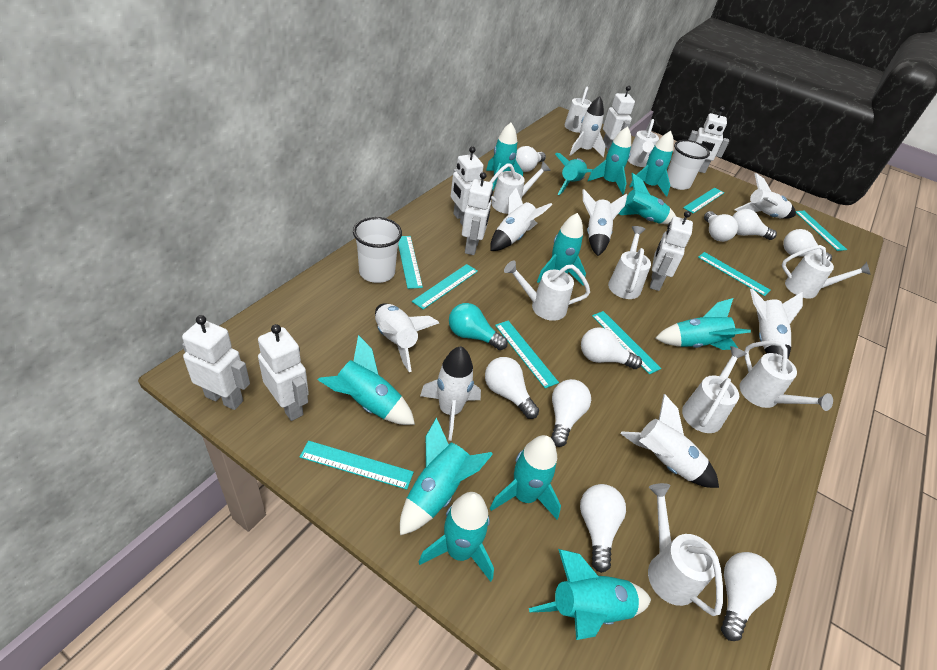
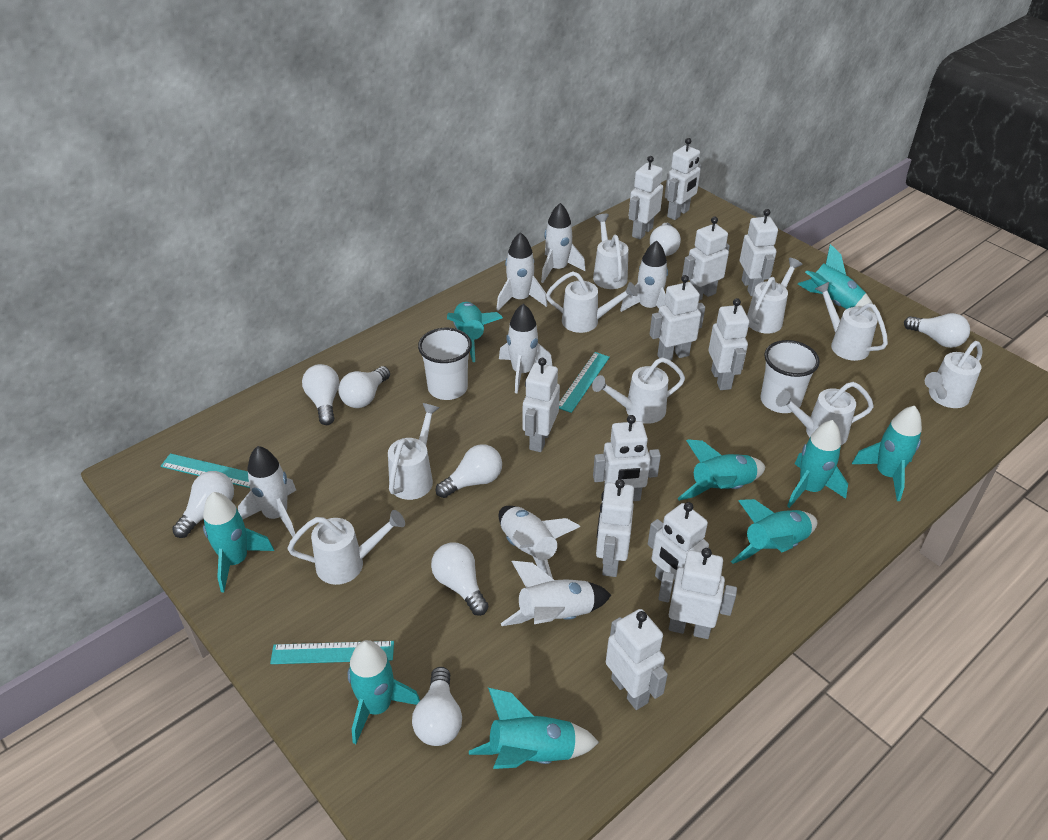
turquoise light bulb: 1 -> 0
turquoise rocket: 12 -> 9
turquoise ruler: 8 -> 3
white light bulb: 9 -> 8
white robot: 7 -> 12
white rocket: 8 -> 7

